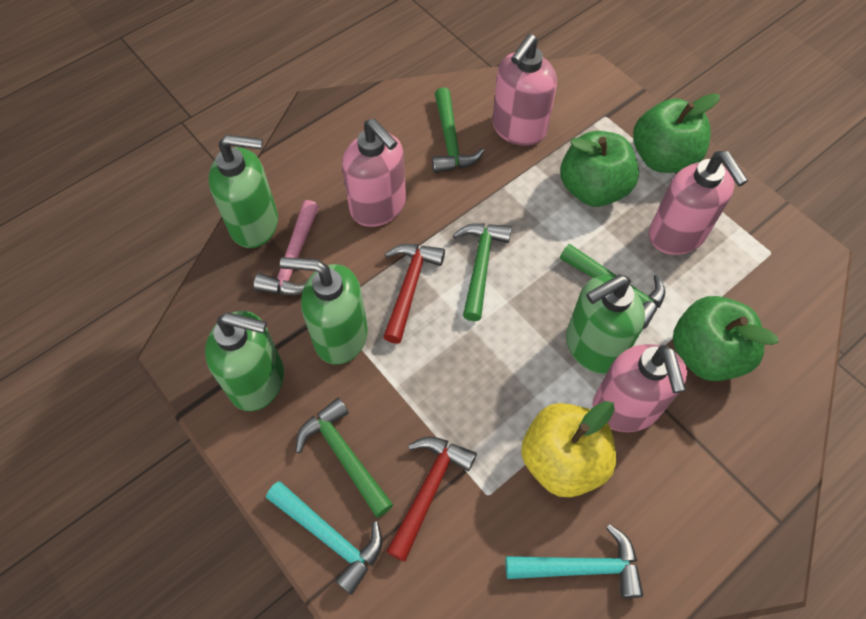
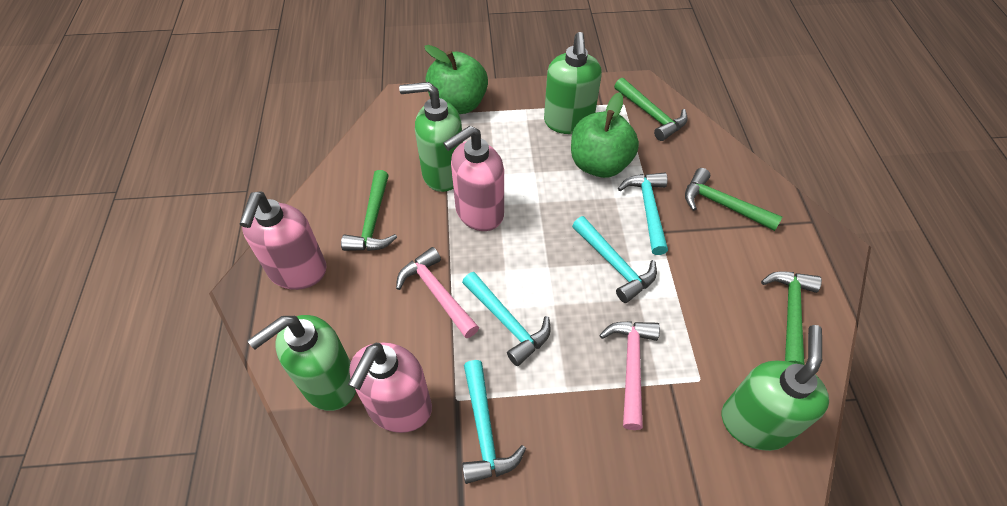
green apple: 3 -> 2
pink hammer: 1 -> 2
pink soap dispenser: 4 -> 3
red hammer: 2 -> 0
turquoise hammer: 2 -> 4
yellow apple: 1 -> 0

